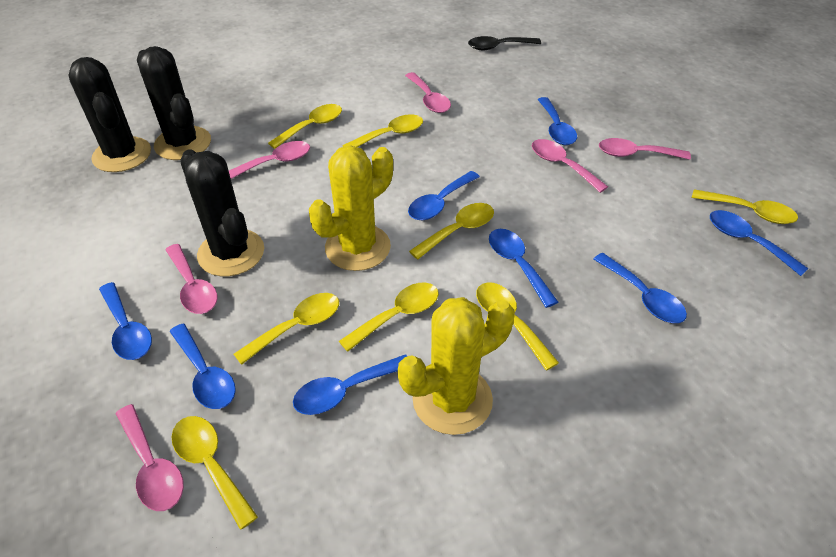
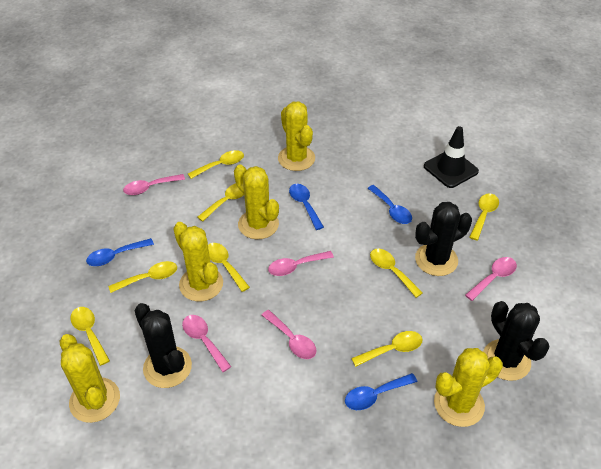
black spoon: 1 -> 0
black traffic cone: 0 -> 1
blue spoon: 8 -> 4
pink spoon: 6 -> 5
yellow cactus: 2 -> 5

